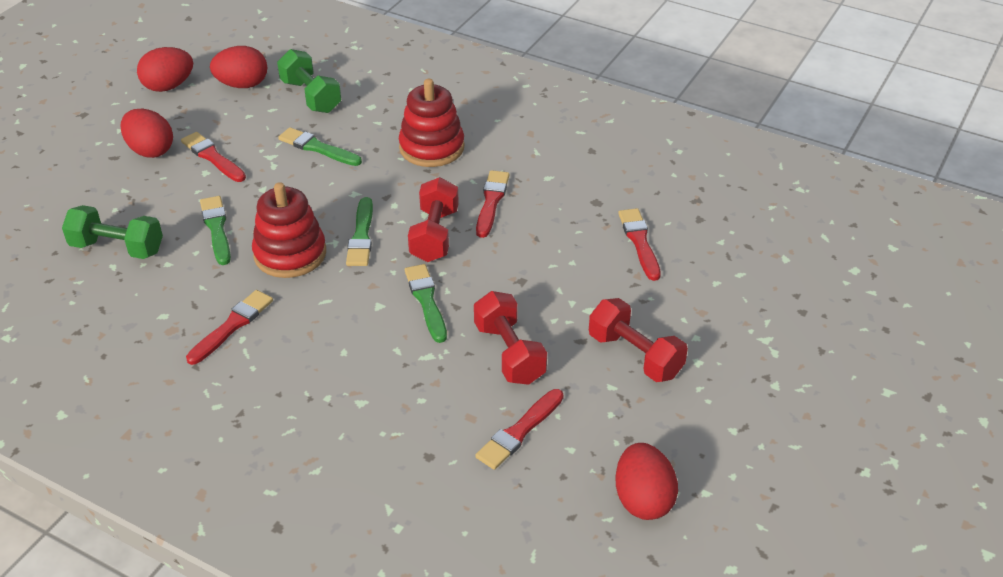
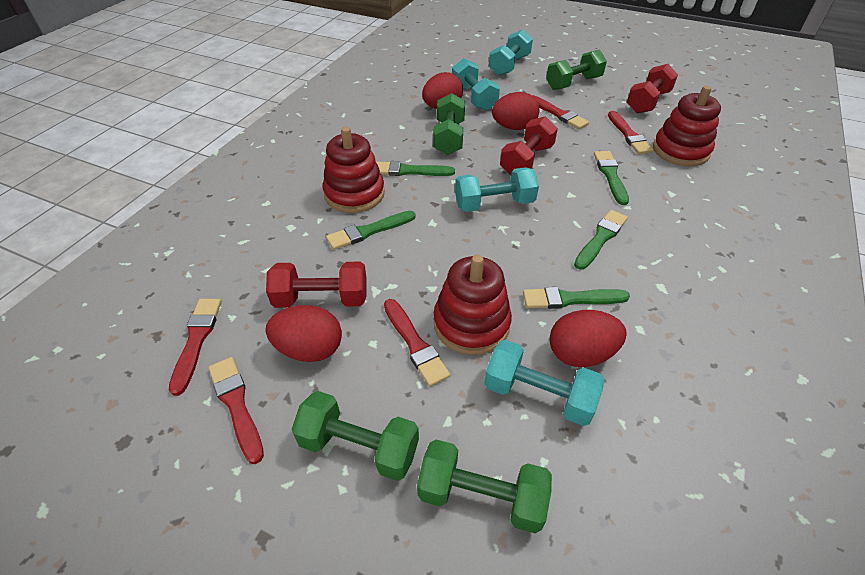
green brush: 4 -> 5
green dumbbell: 2 -> 4
red stacking toy: 2 -> 3
turquoise dumbbell: 0 -> 4

